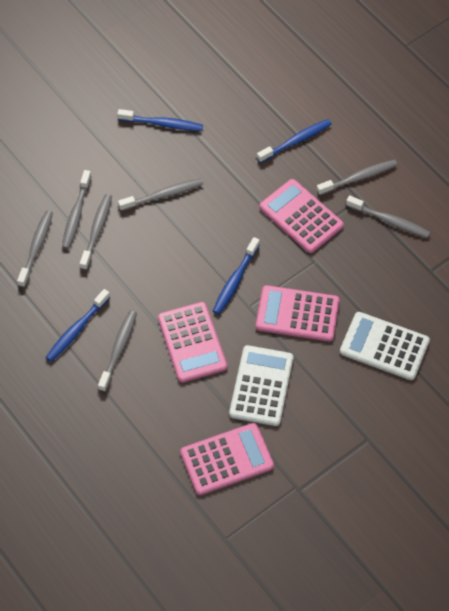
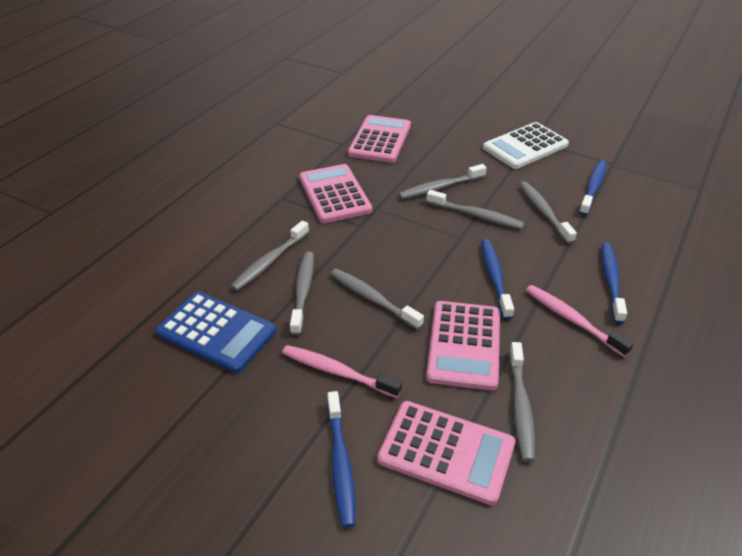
blue calculator: 0 -> 1
pink toothbrush: 0 -> 2
white calculator: 2 -> 1

